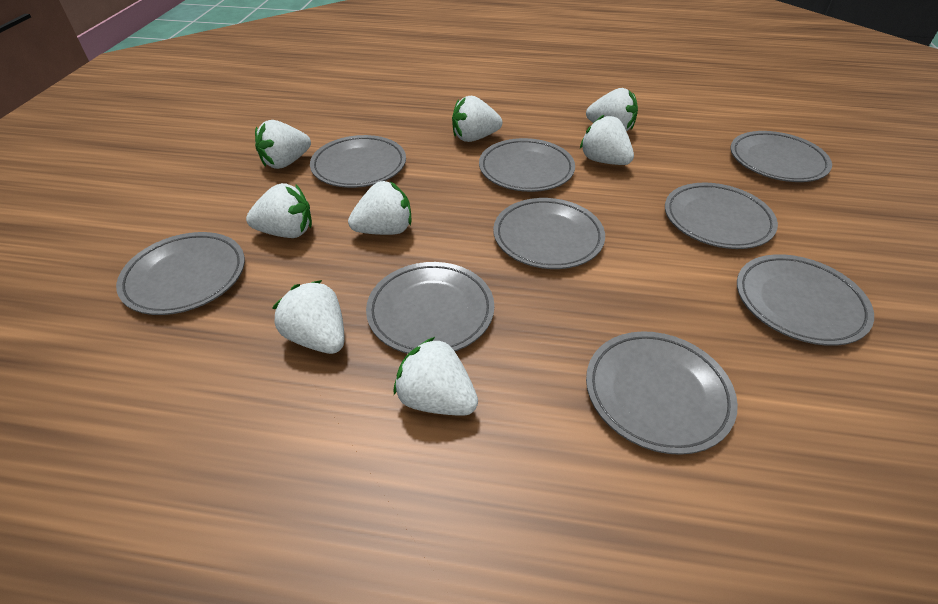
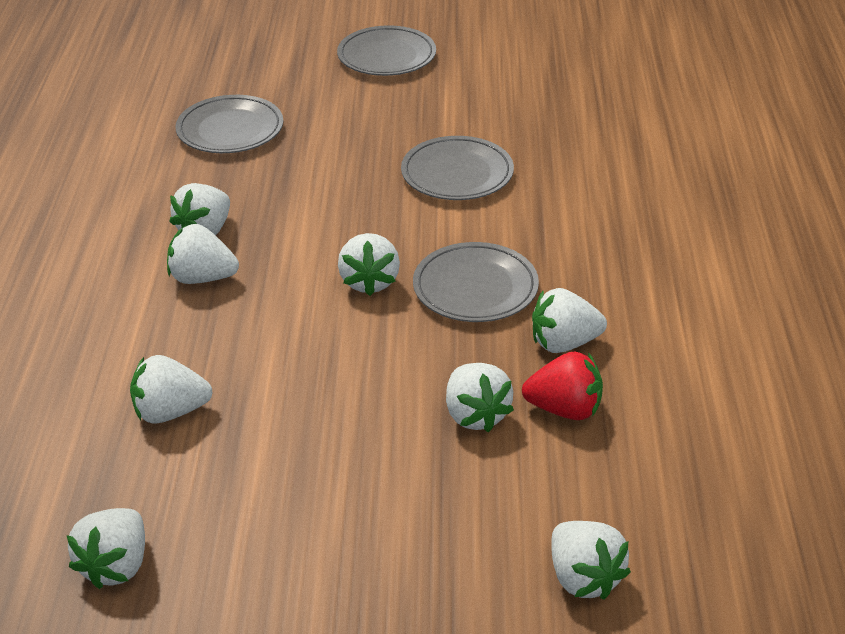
grey plate: 9 -> 4
red strawberry: 0 -> 1

